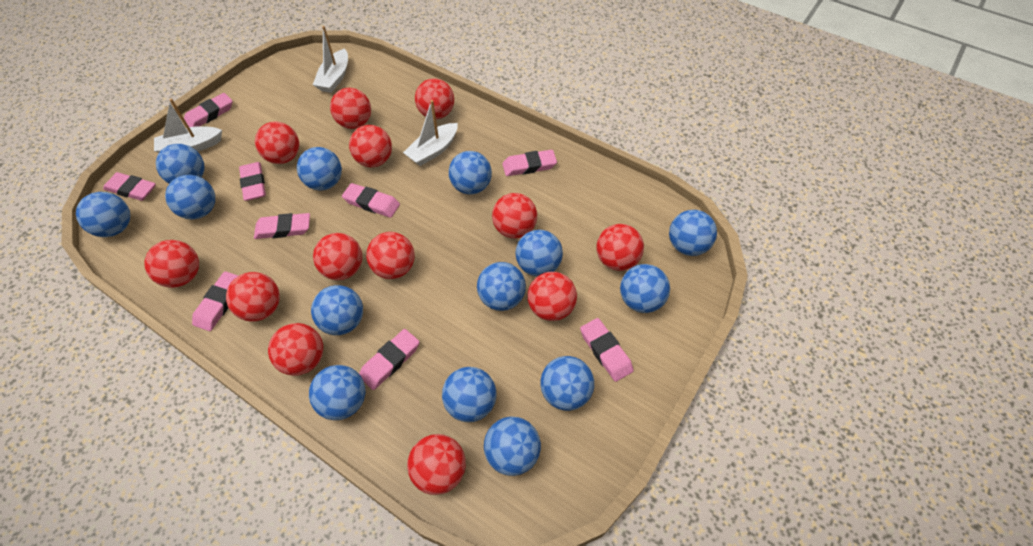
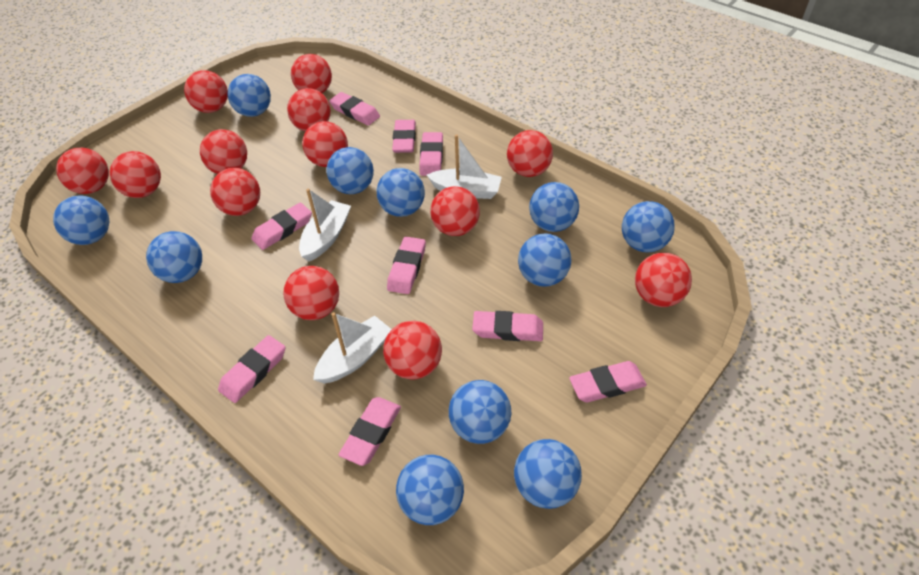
blue ball: 14 -> 11

